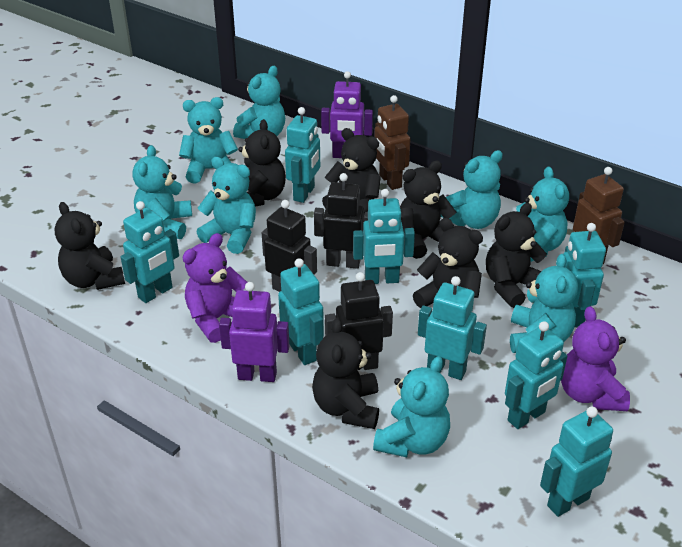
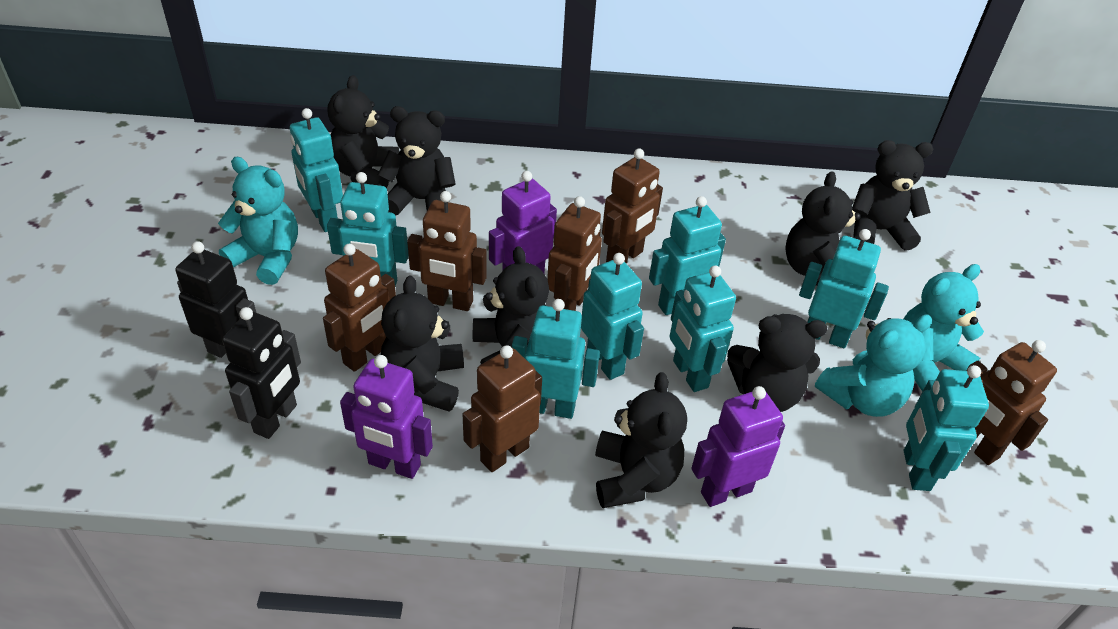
black robot: 3 -> 2
black teddy bear: 7 -> 8
brown robot: 2 -> 6
purple robot: 2 -> 3
purple teddy bear: 2 -> 0
turquoise teddy bear: 8 -> 3

